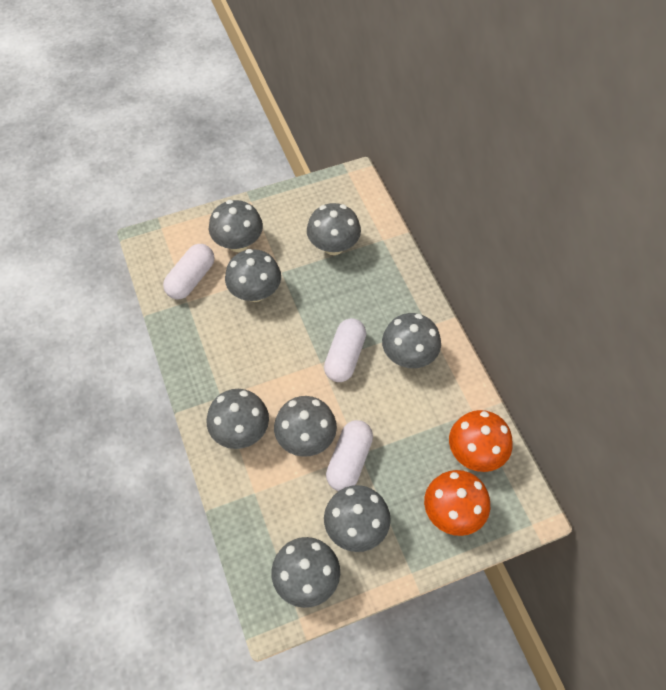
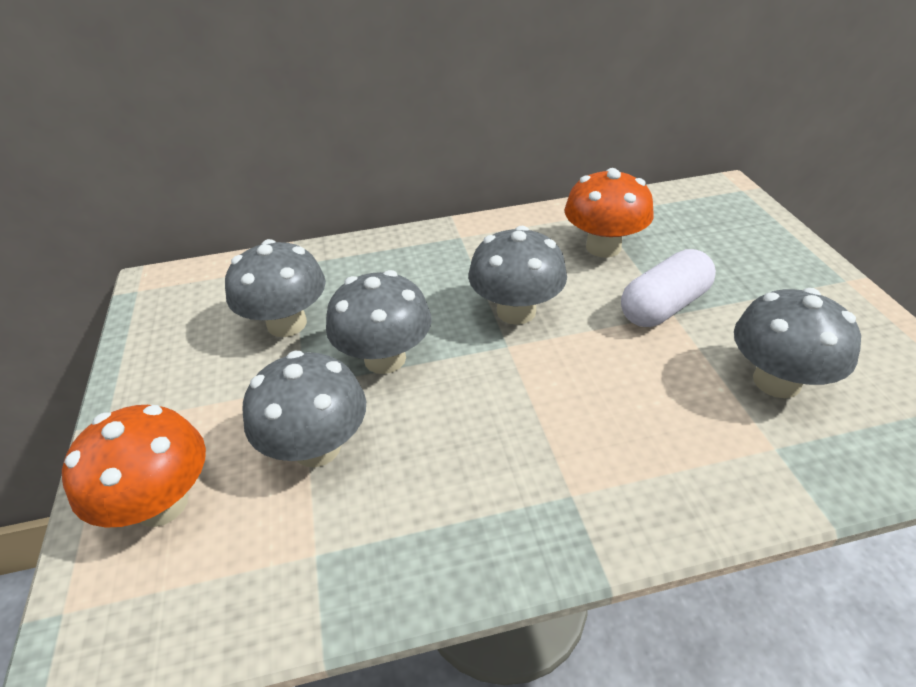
grey mushroom: 8 -> 5
white capsule: 3 -> 1

